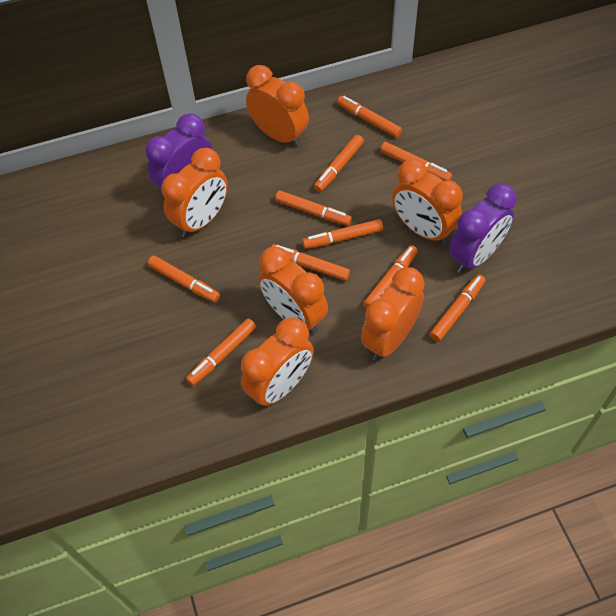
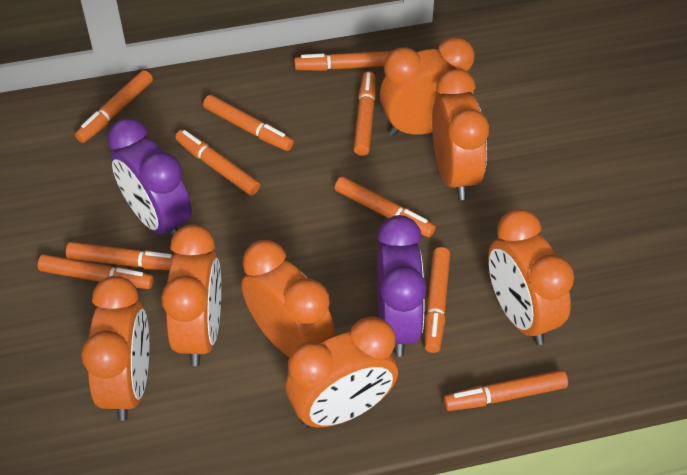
orange clock: 6 -> 7

